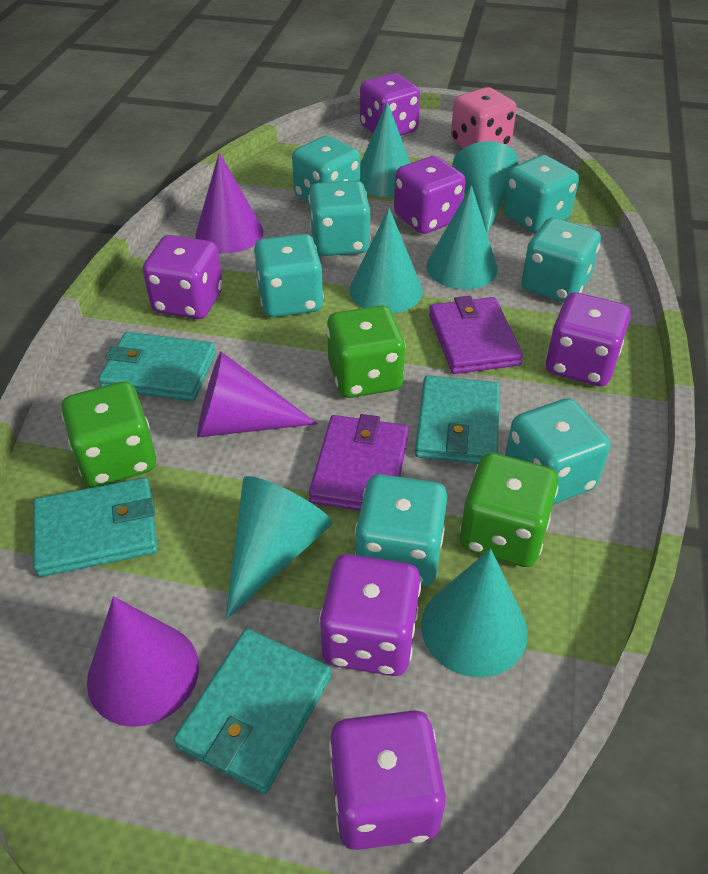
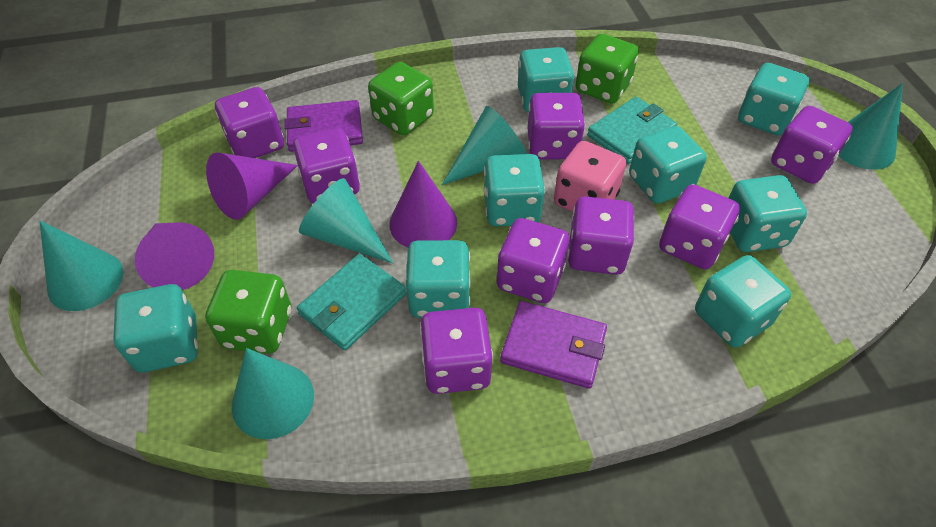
purple dice: 6 -> 8
turquoise cone: 6 -> 5
turquoise dice: 7 -> 8
turquoise wallet: 4 -> 2

